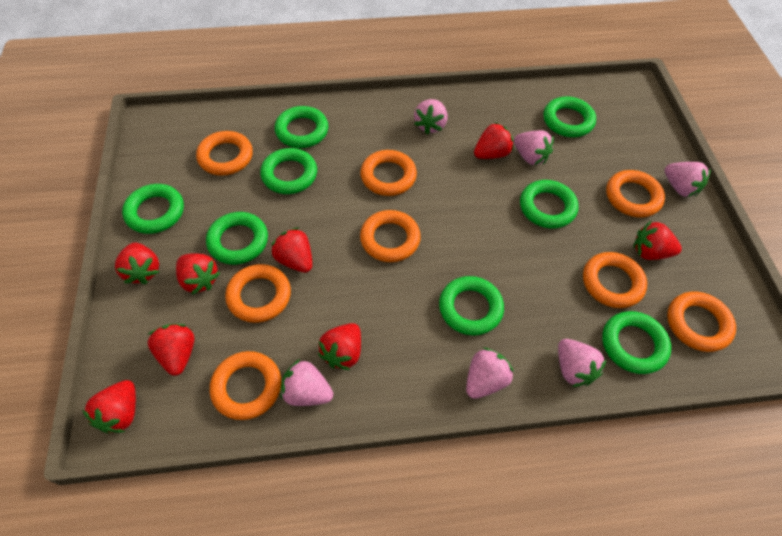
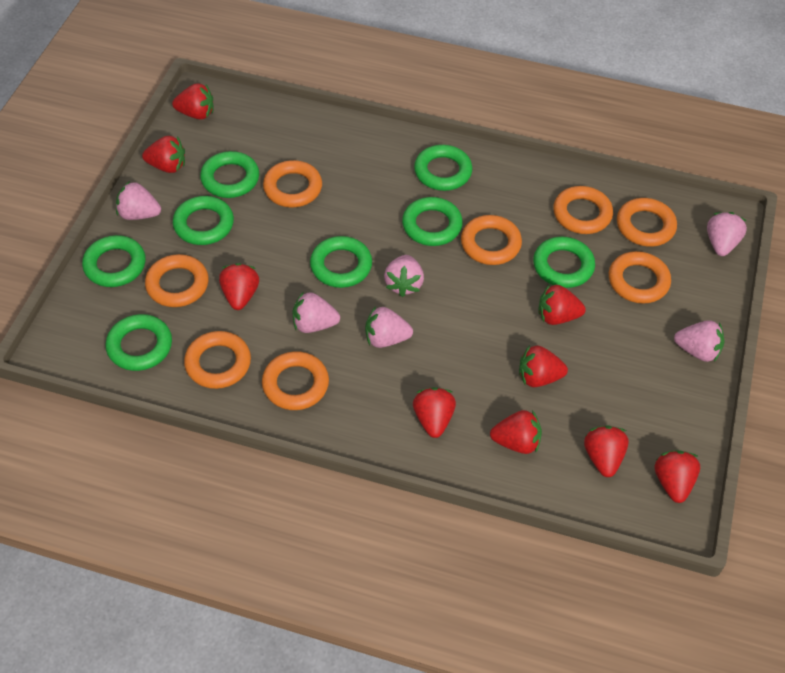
red strawberry: 8 -> 9

